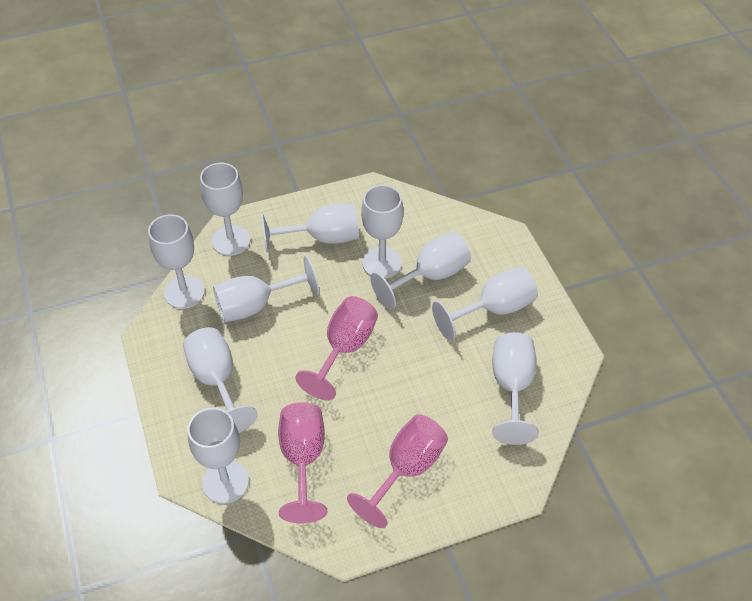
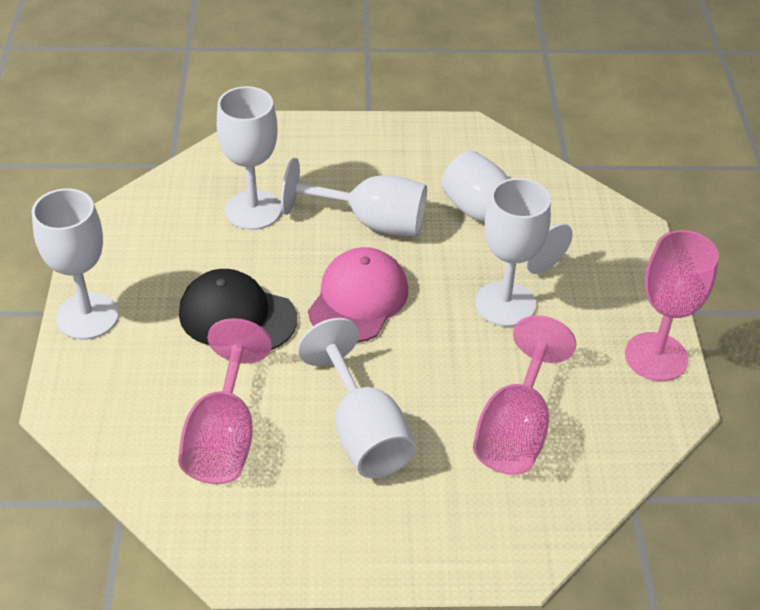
black cap: 0 -> 1
pink cap: 0 -> 1
white goblet: 10 -> 6

